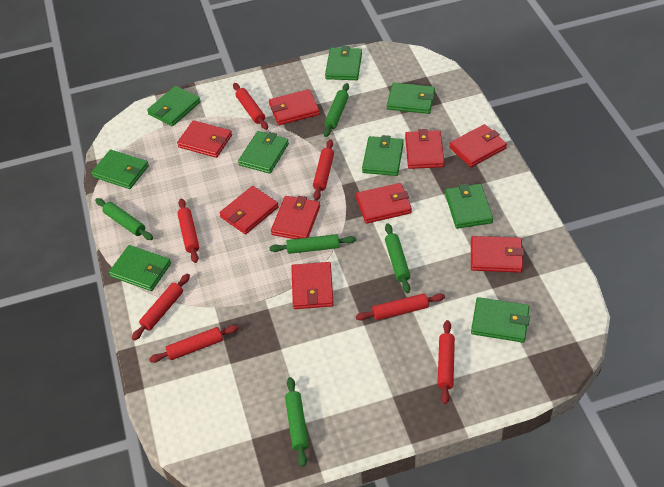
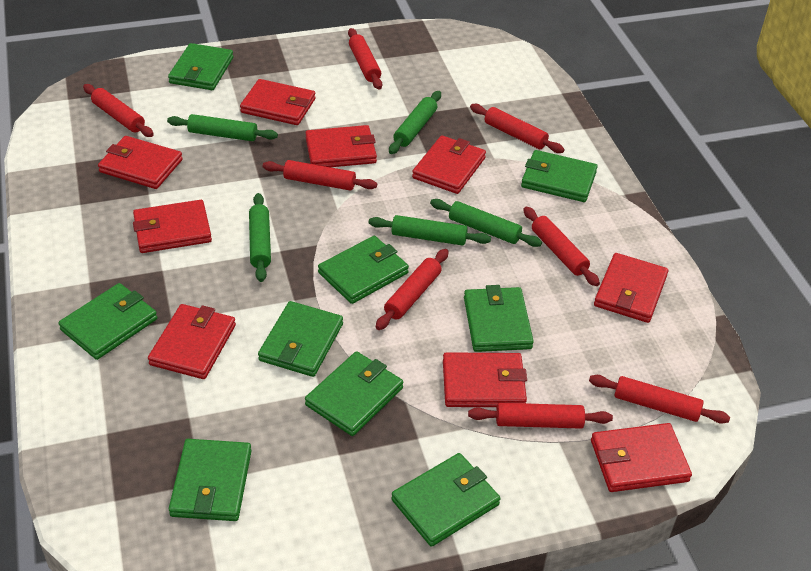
red rolling pin: 7 -> 8

